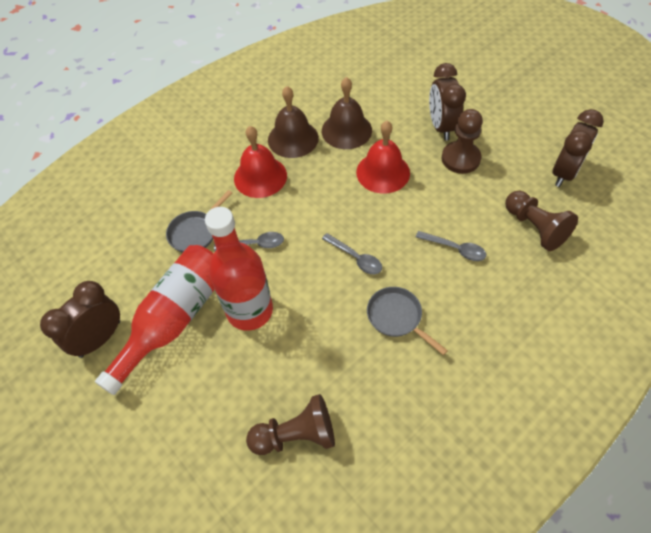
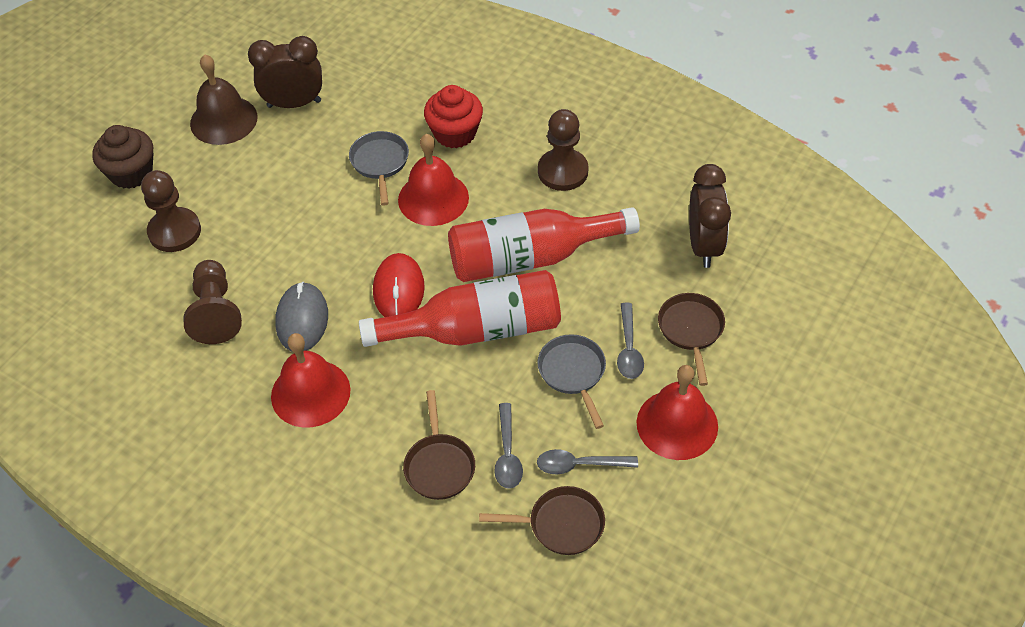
brown bell: 2 -> 1
brown clock: 3 -> 2
brown cupcake: 0 -> 1
brown pan: 0 -> 3
grey mouse: 0 -> 1
red bell: 2 -> 3
red cupcake: 0 -> 1
red mouse: 0 -> 1

